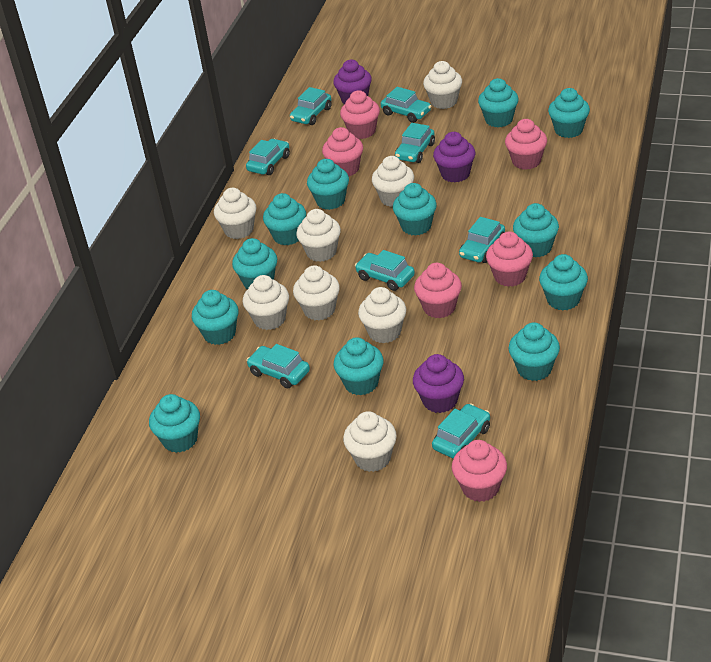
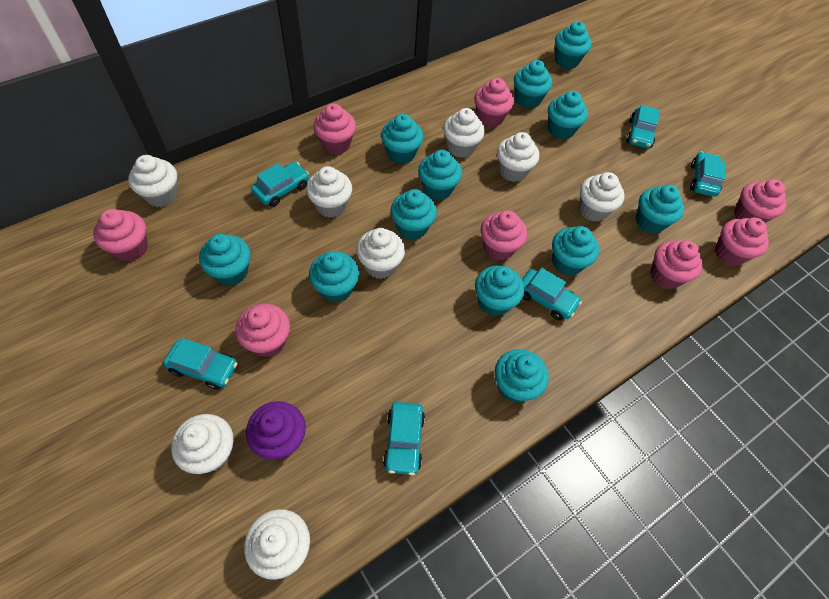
pink cupcake: 6 -> 8
purple cupcake: 3 -> 1
turquoise car: 8 -> 6

